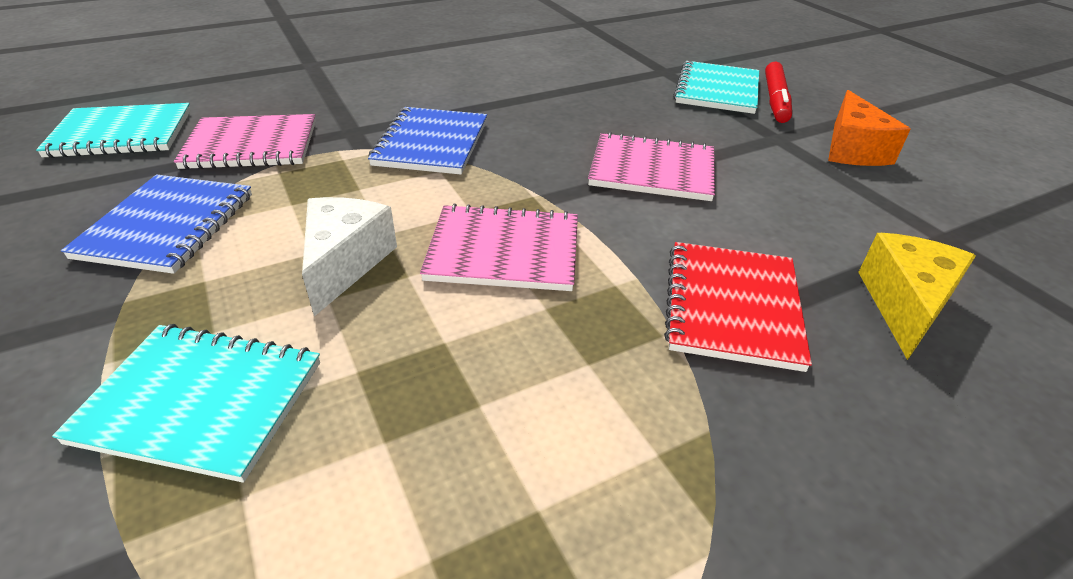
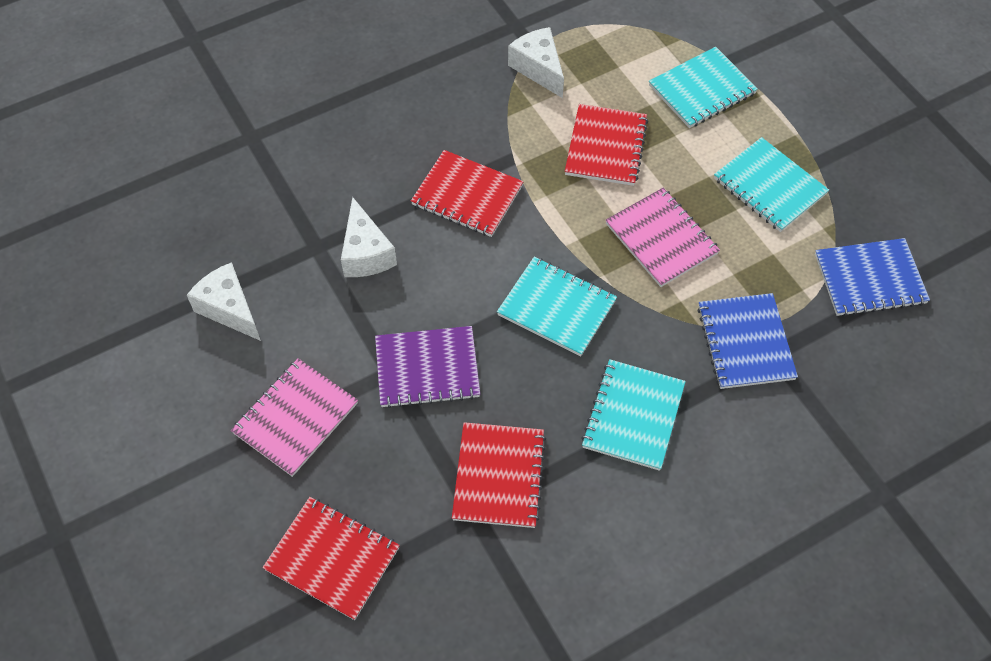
orange cheese: 1 -> 0
pink notebook: 3 -> 2
purple notebook: 0 -> 1
red marker: 1 -> 0
red notebook: 1 -> 4
turquoise notebook: 3 -> 4
white cheese: 1 -> 3
yellow cheese: 1 -> 0

